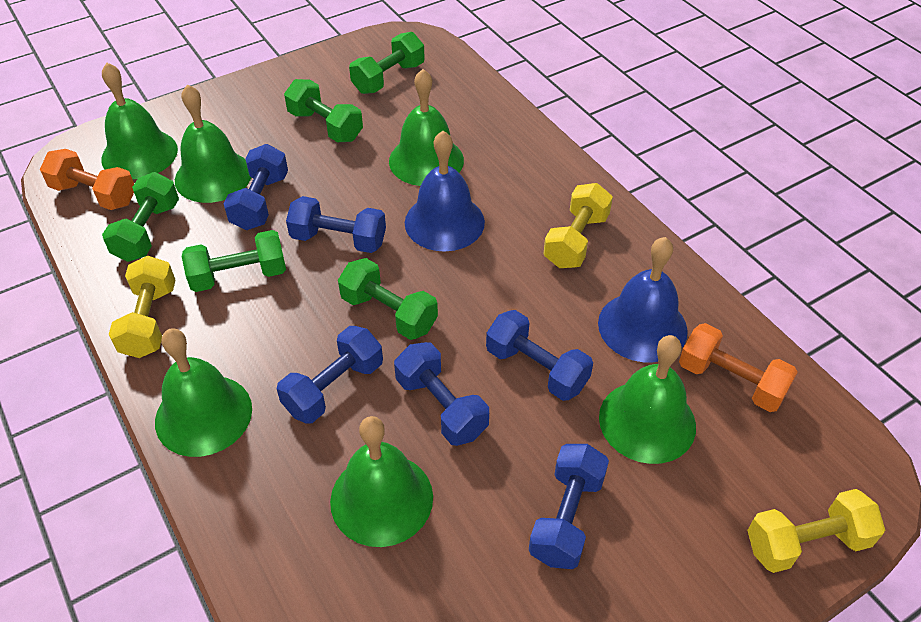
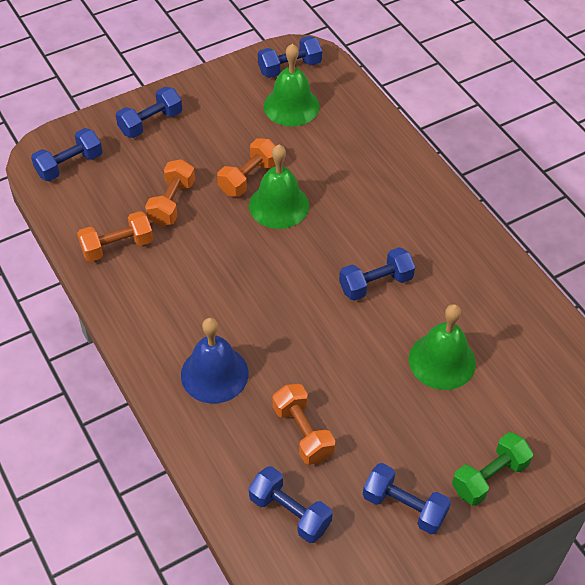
blue bell: 2 -> 1
green bell: 6 -> 3
green dumbbell: 5 -> 1
orange dumbbell: 2 -> 4
yellow dumbbell: 3 -> 0

